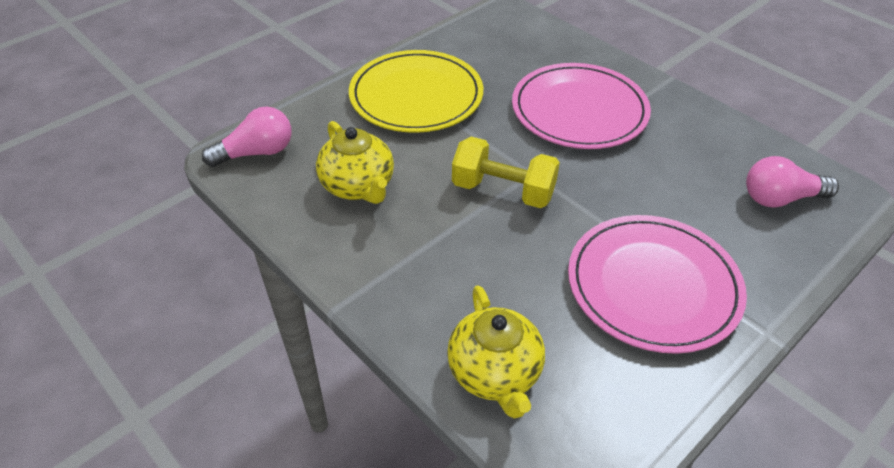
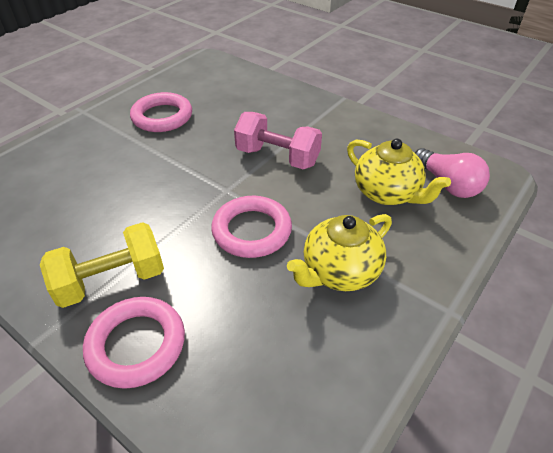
pink dumbbell: 0 -> 1
pink light bulb: 2 -> 1
pink plate: 2 -> 0
pink ring: 0 -> 3
yellow plate: 1 -> 0

